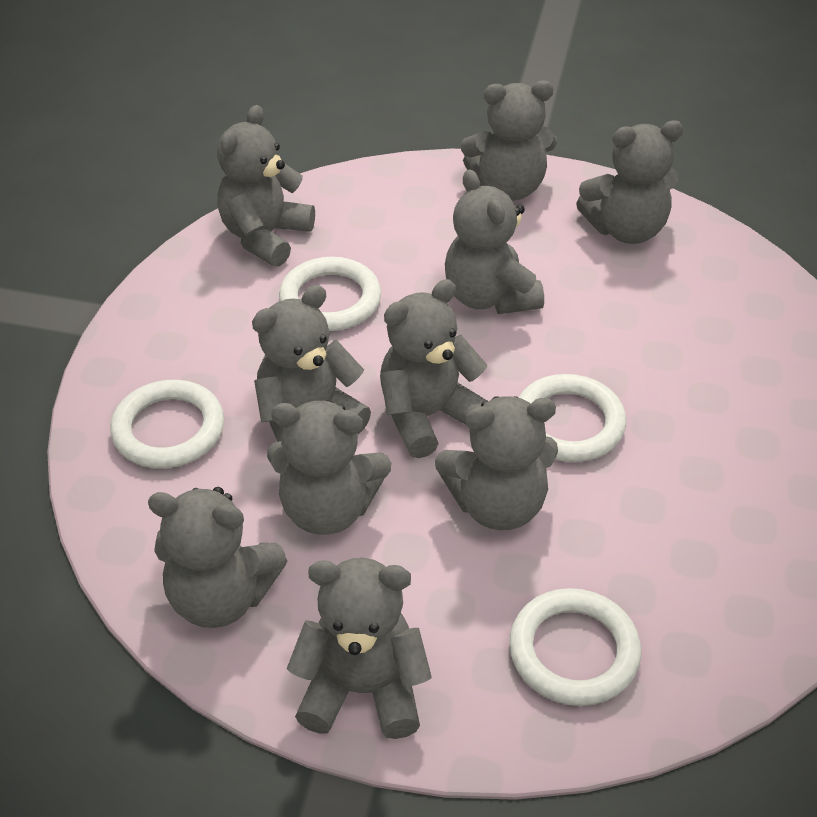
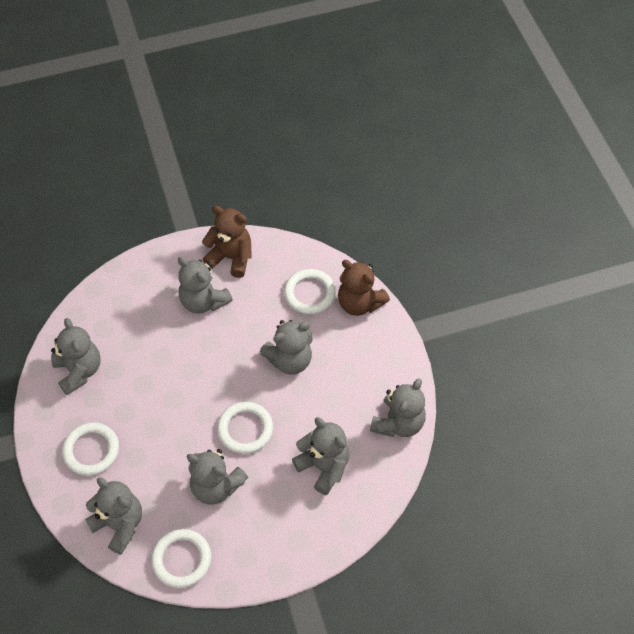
brown teddy bear: 0 -> 2
grey teddy bear: 10 -> 7

